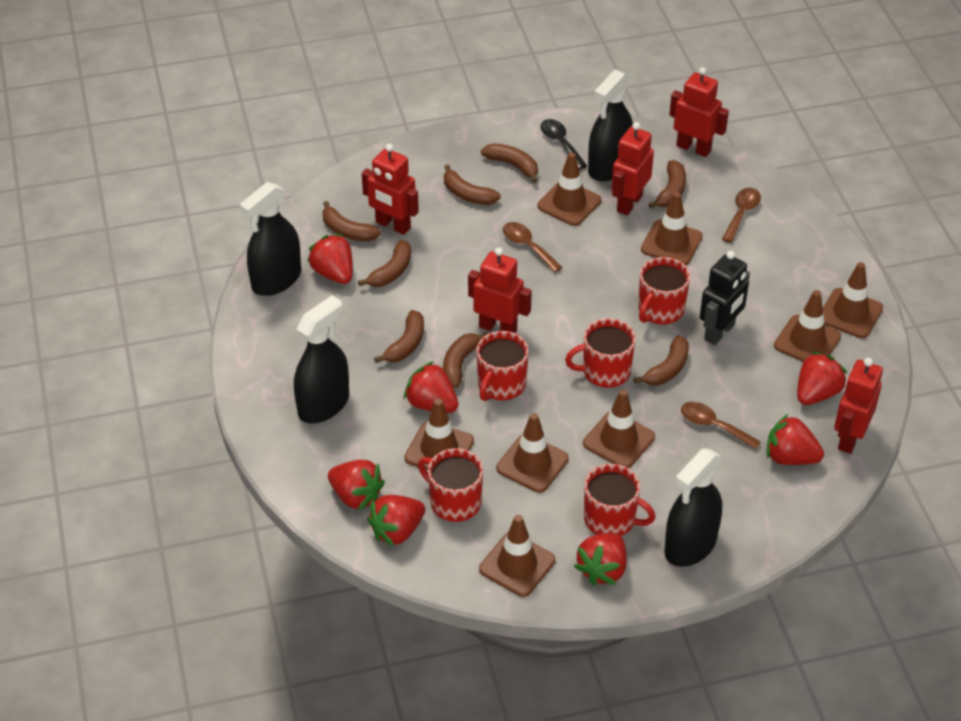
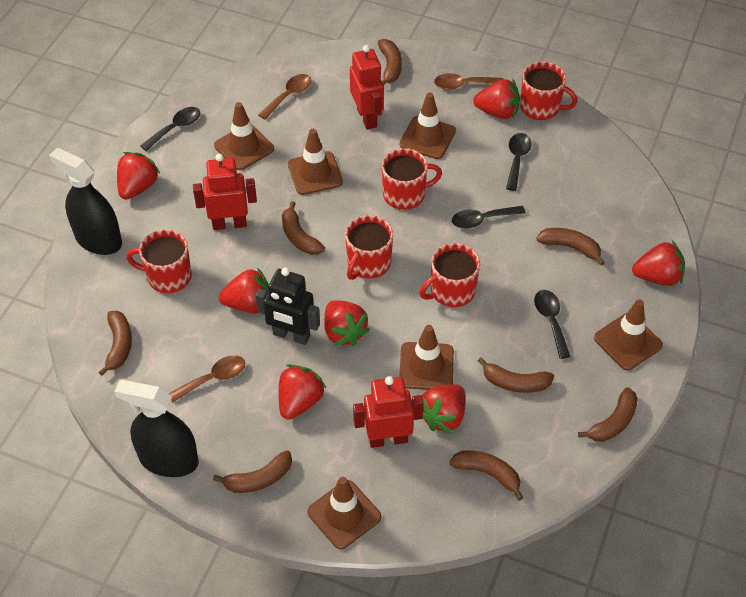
black spoon: 1 -> 4
black spray bottle: 4 -> 2
brown traffic cone: 8 -> 6
red robot: 5 -> 3

